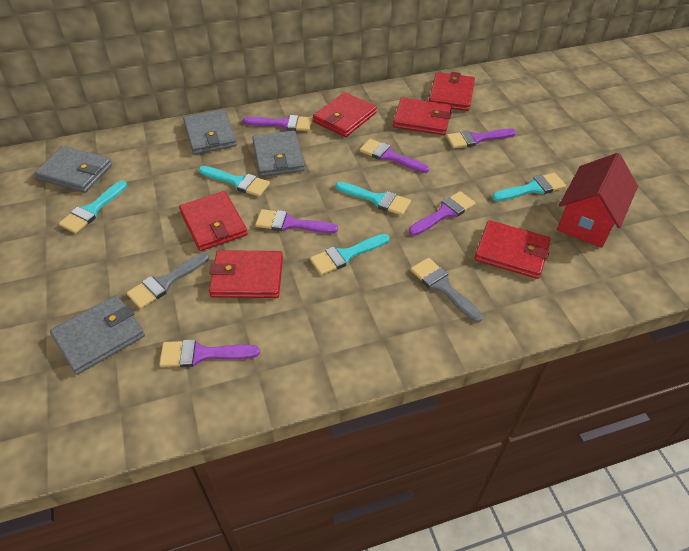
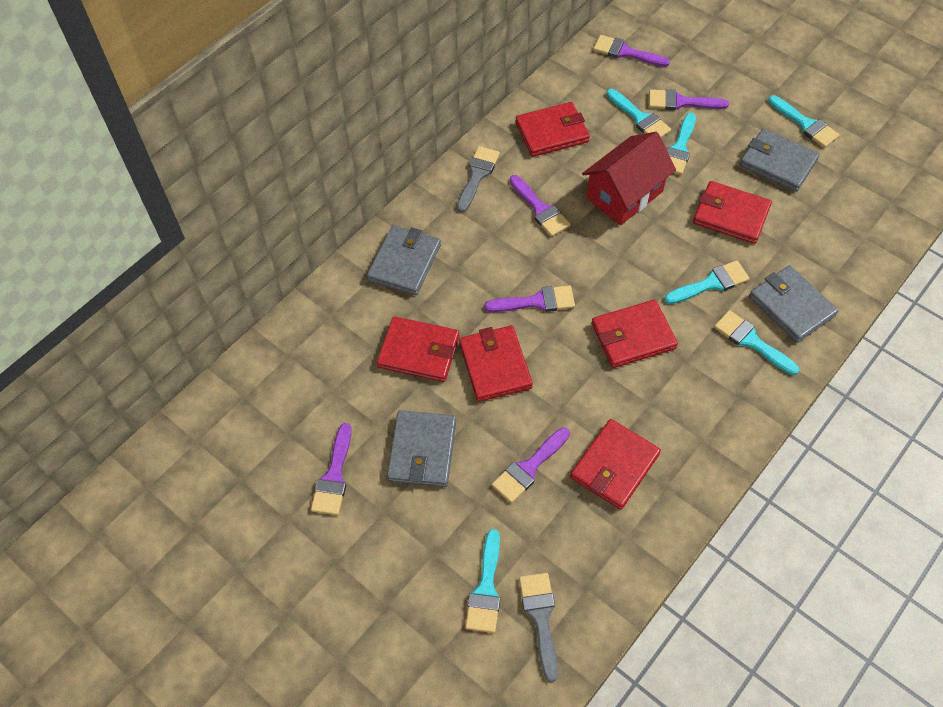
turquoise brush: 5 -> 6

